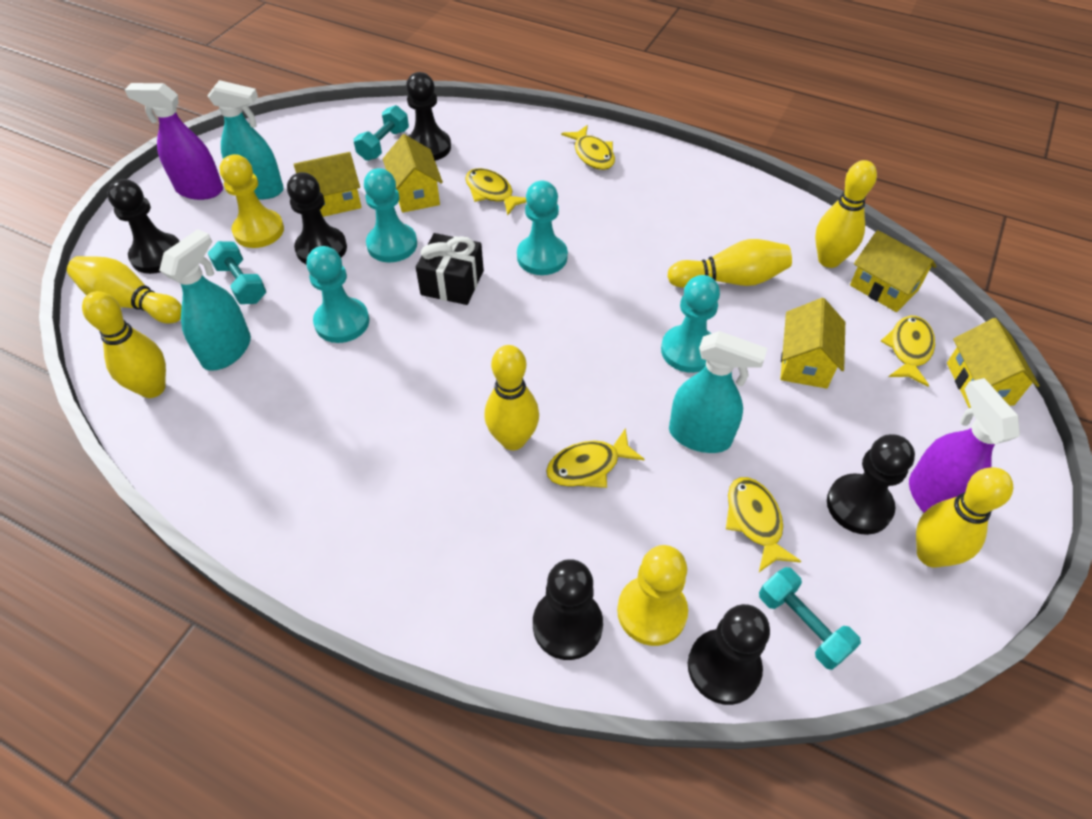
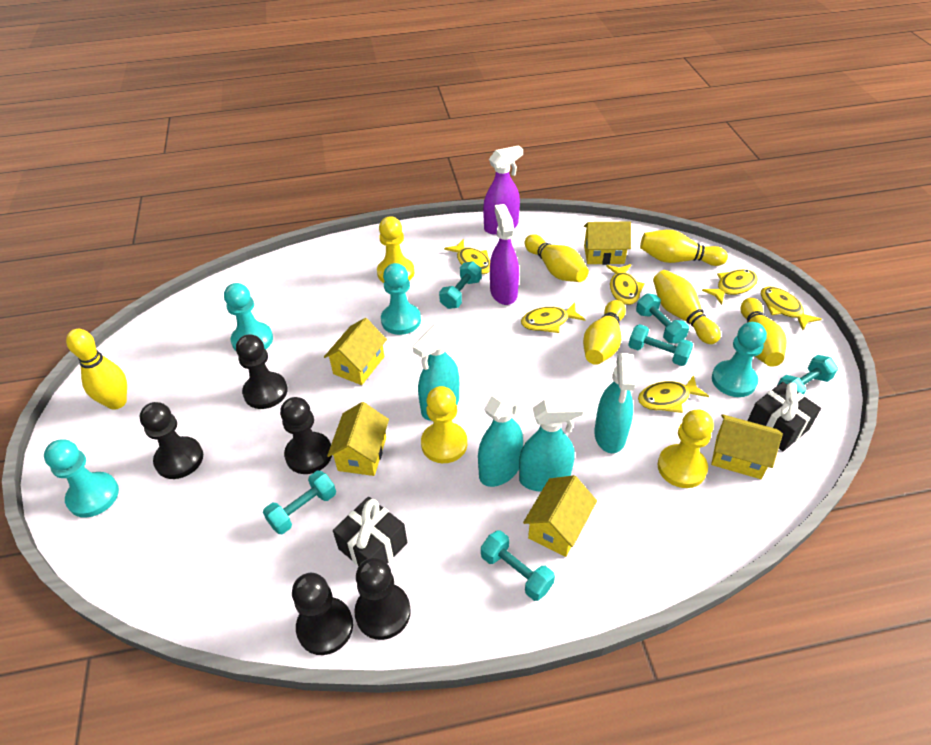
black gift: 1 -> 2
black pawn: 6 -> 5
turquoise dumbbell: 3 -> 6
turquoise spray bottle: 3 -> 4
yellow fish: 5 -> 6
yellow pawn: 2 -> 3

